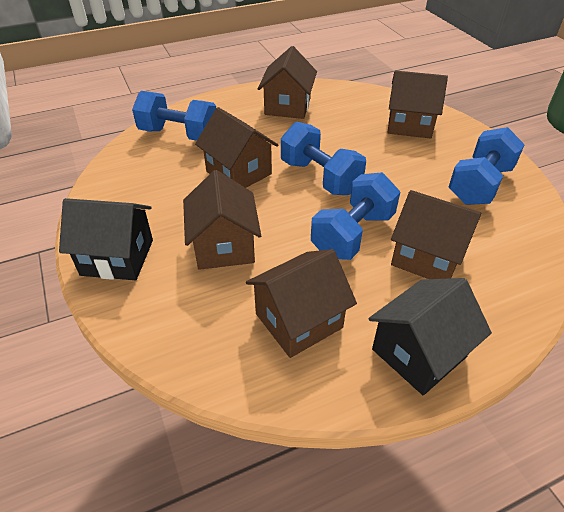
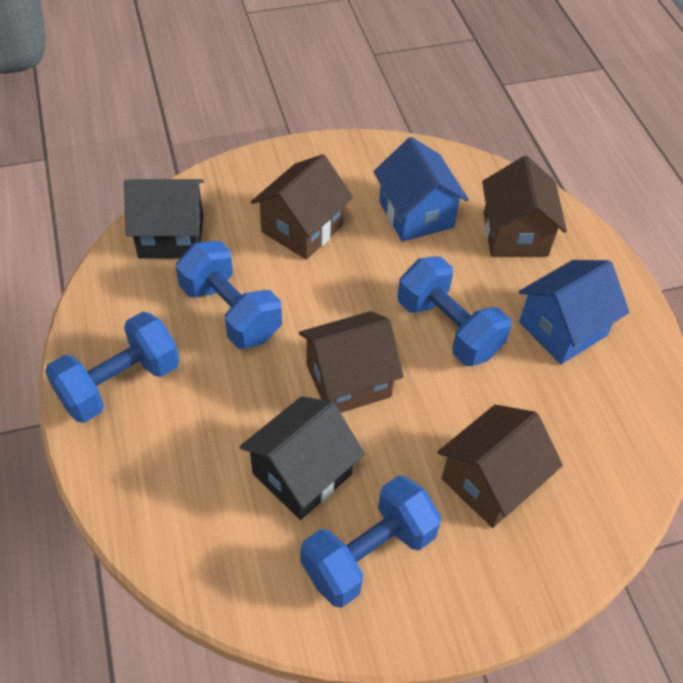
blue house: 0 -> 2
brown house: 6 -> 4

